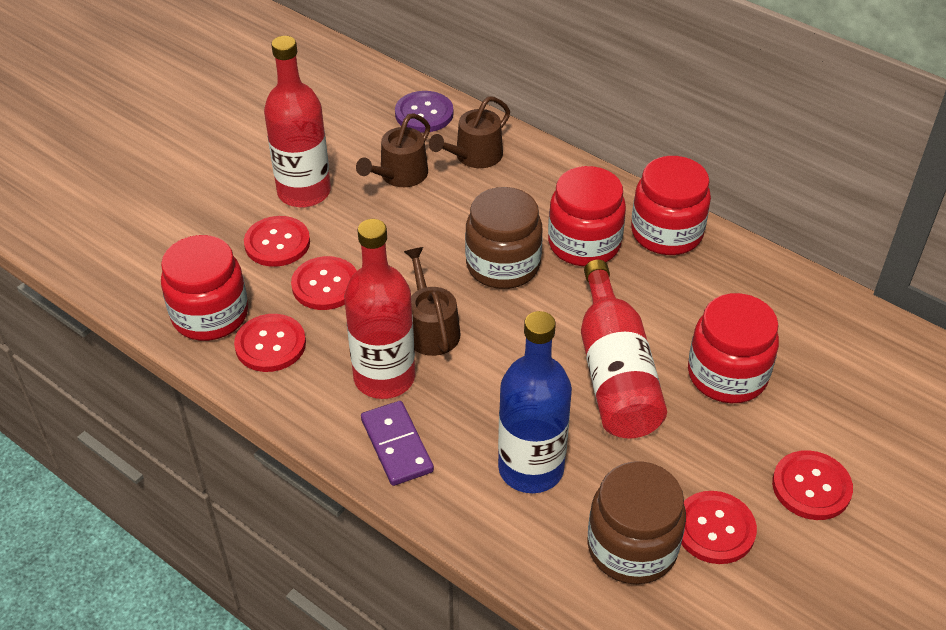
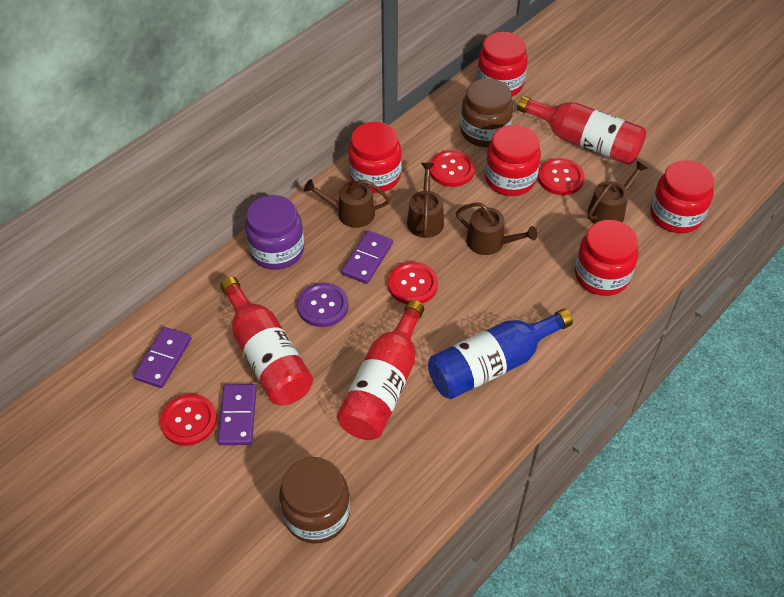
brown watering can: 3 -> 4
purple domino: 1 -> 3
purple jar: 0 -> 1
red button: 5 -> 4
red jar: 4 -> 5

